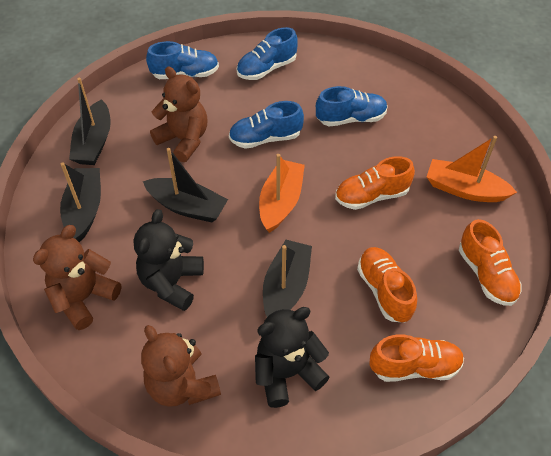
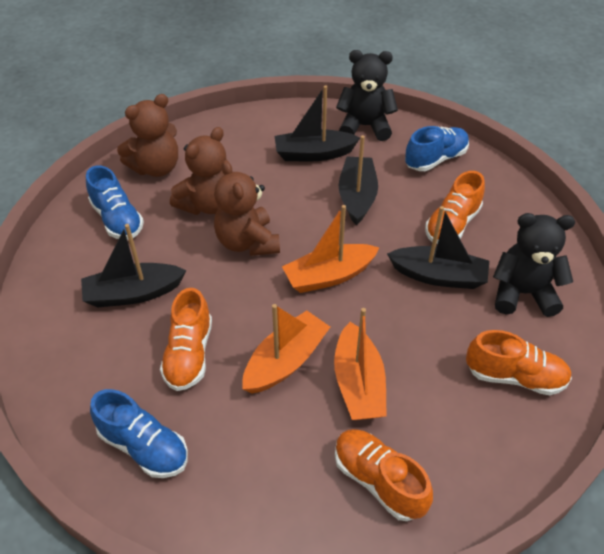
blue shoe: 4 -> 3
orange boat: 2 -> 3

